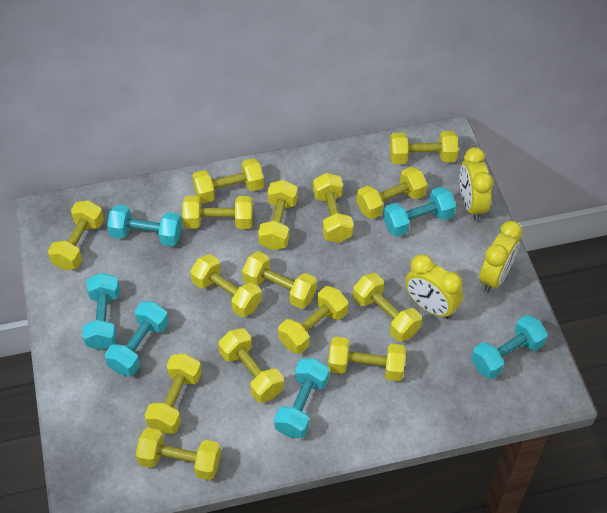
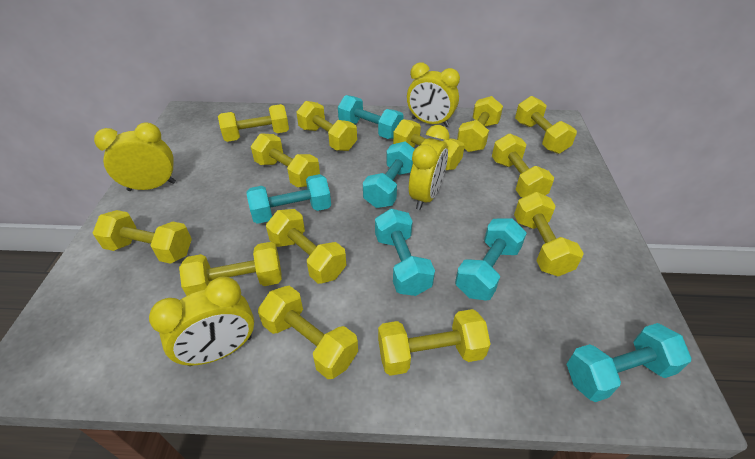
yellow clock: 3 -> 4
yellow dumbbell: 15 -> 13

